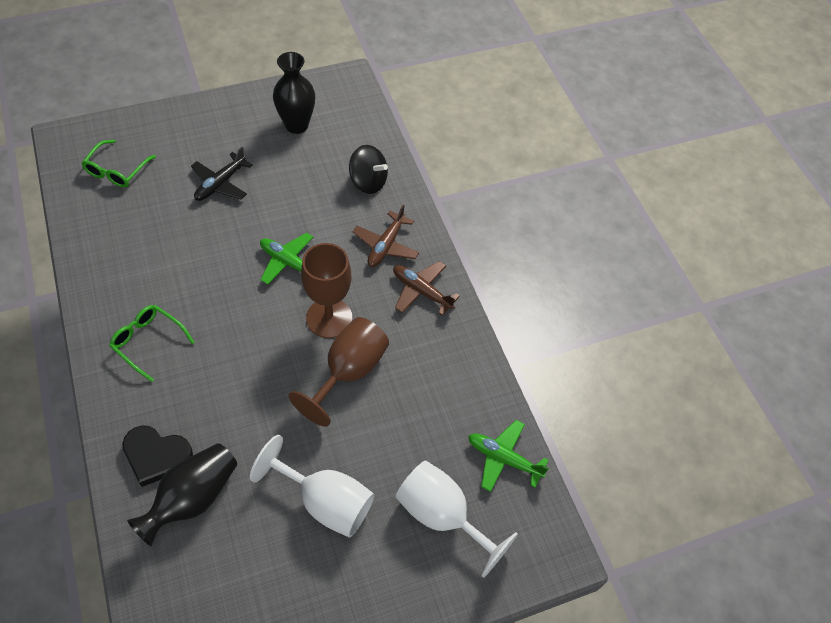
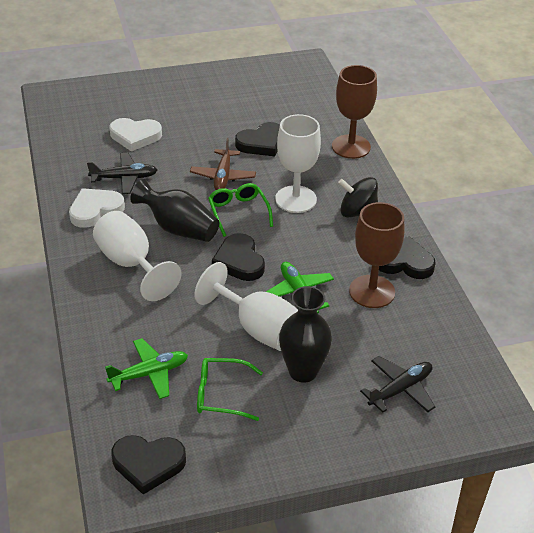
black heart: 1 -> 4
black plane: 1 -> 2
brown plane: 2 -> 1
white goblet: 2 -> 3
white heart: 0 -> 2

